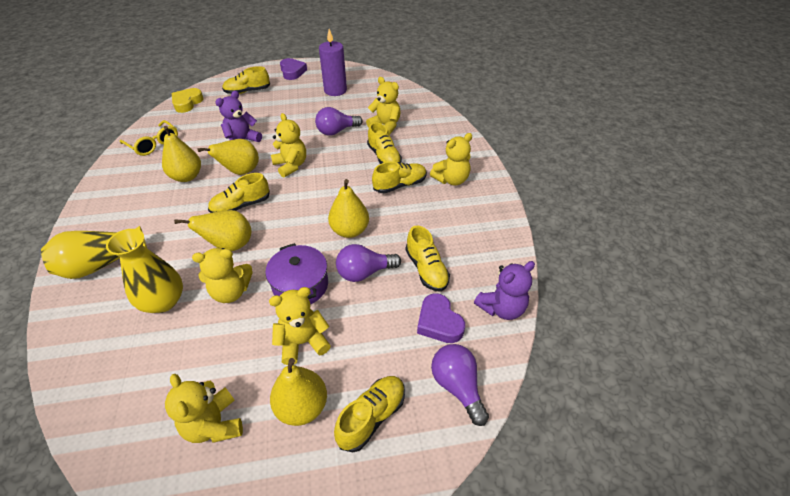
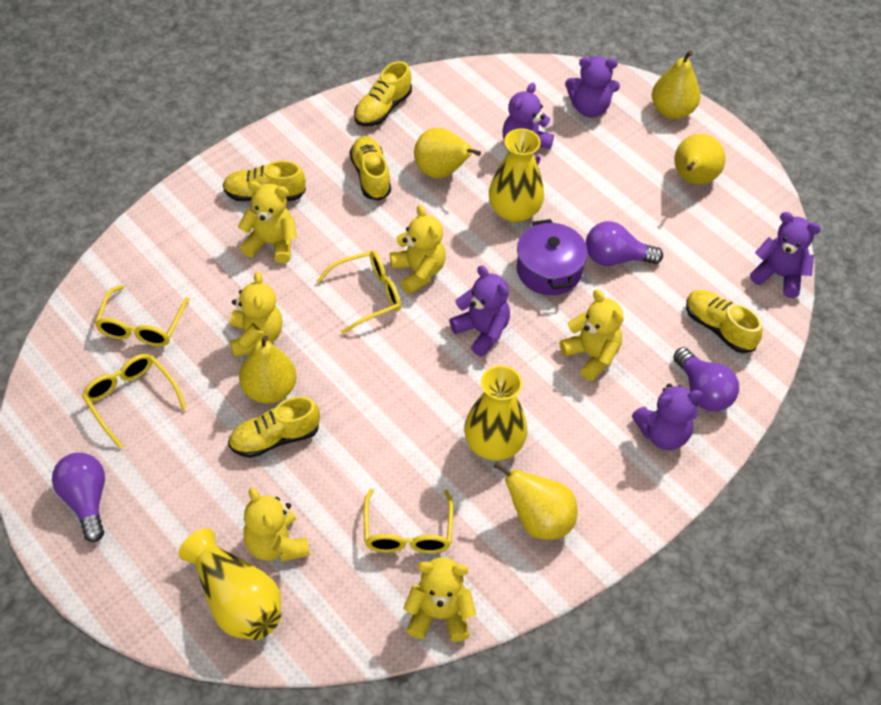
purple candle: 1 -> 0
purple heart: 2 -> 0
purple teddy bear: 2 -> 5
yellow glasses: 1 -> 4
yellow heart: 1 -> 0
yellow shoe: 6 -> 5
yellow vase: 2 -> 3

